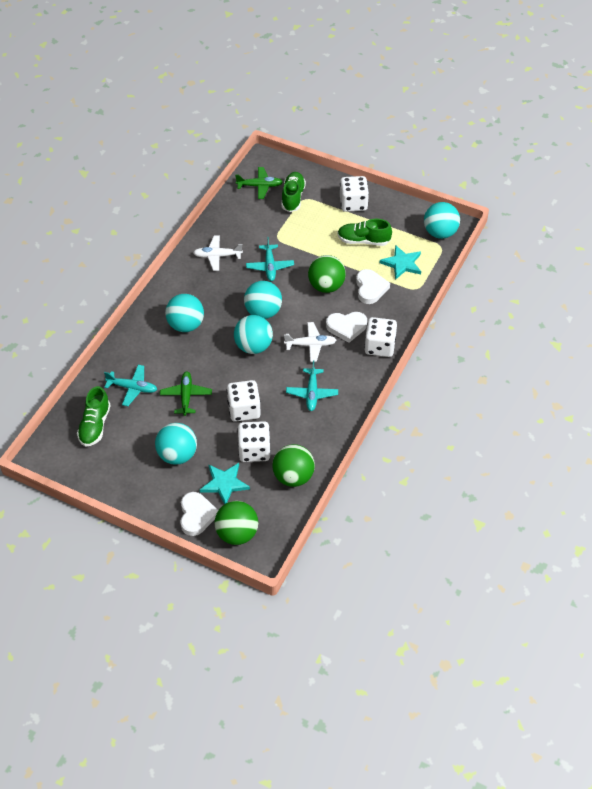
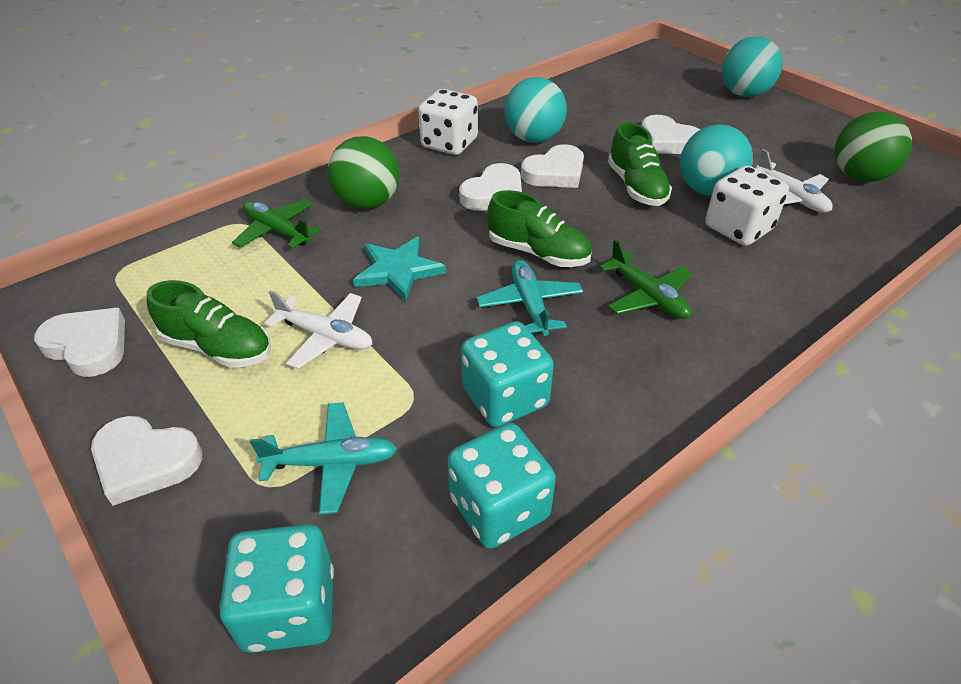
green ball: 3 -> 2
turquoise ball: 5 -> 3
turquoise dice: 0 -> 3
turquoise plane: 3 -> 2
turquoise star: 2 -> 1
white dice: 4 -> 2
white heart: 3 -> 5

